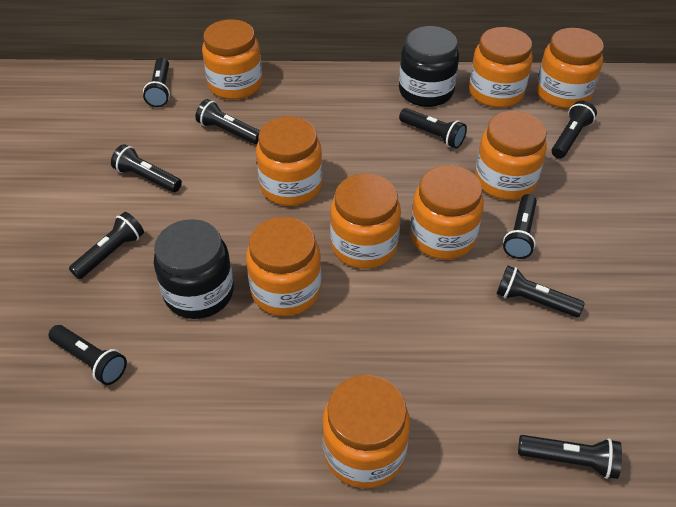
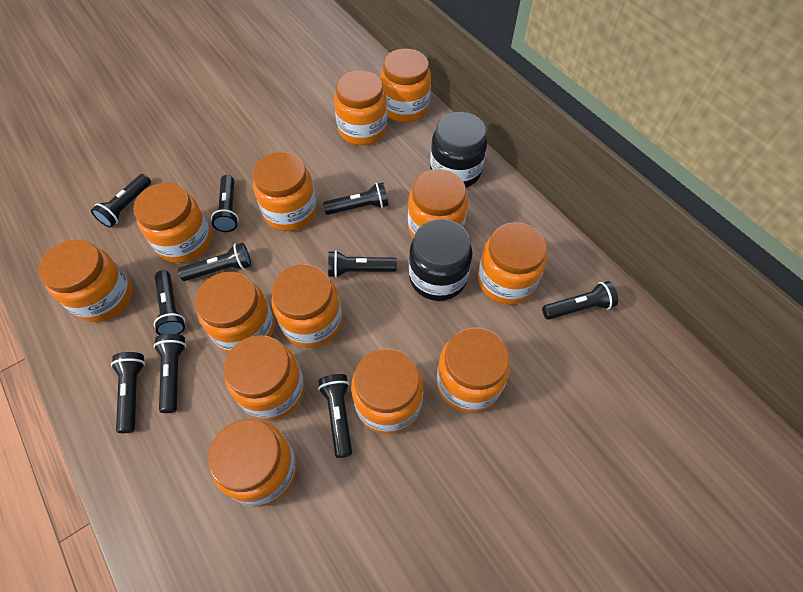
orange jar: 9 -> 13

